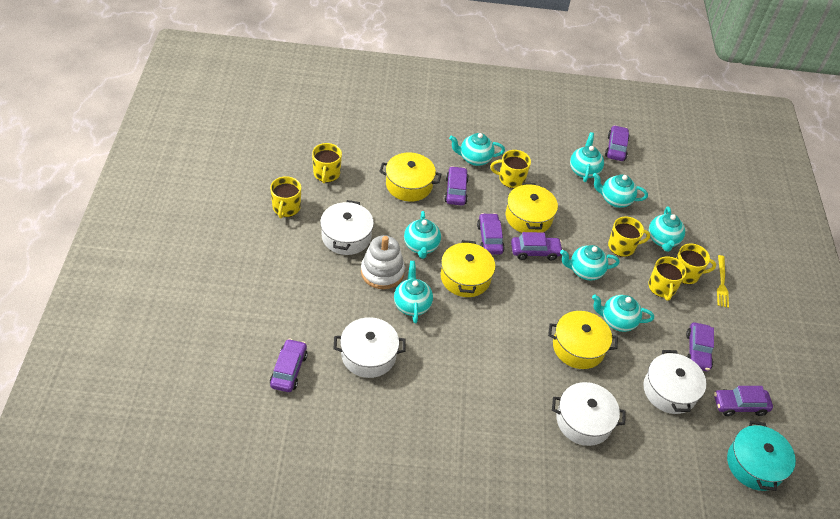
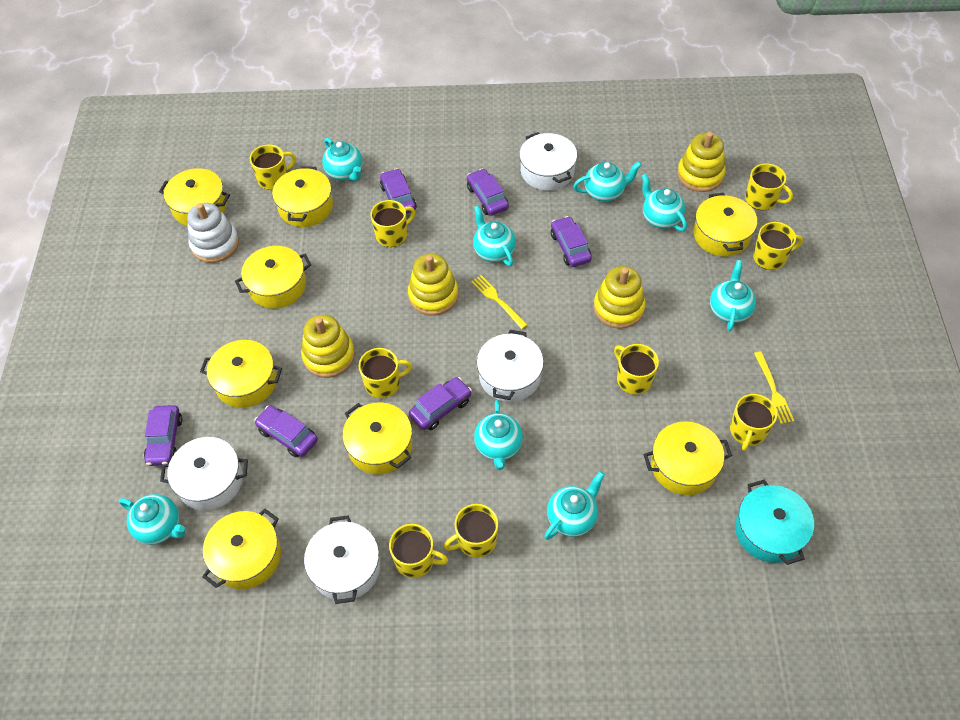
purple car: 7 -> 6
yellow fork: 1 -> 2
yellow mug: 6 -> 9
yellow pot: 4 -> 8
yellow stacking toy: 0 -> 4

